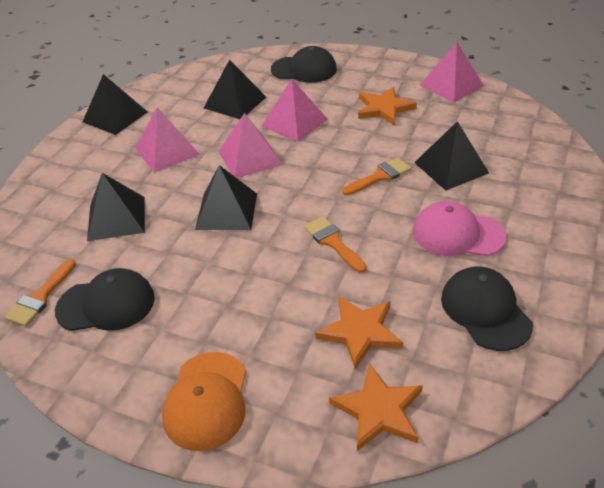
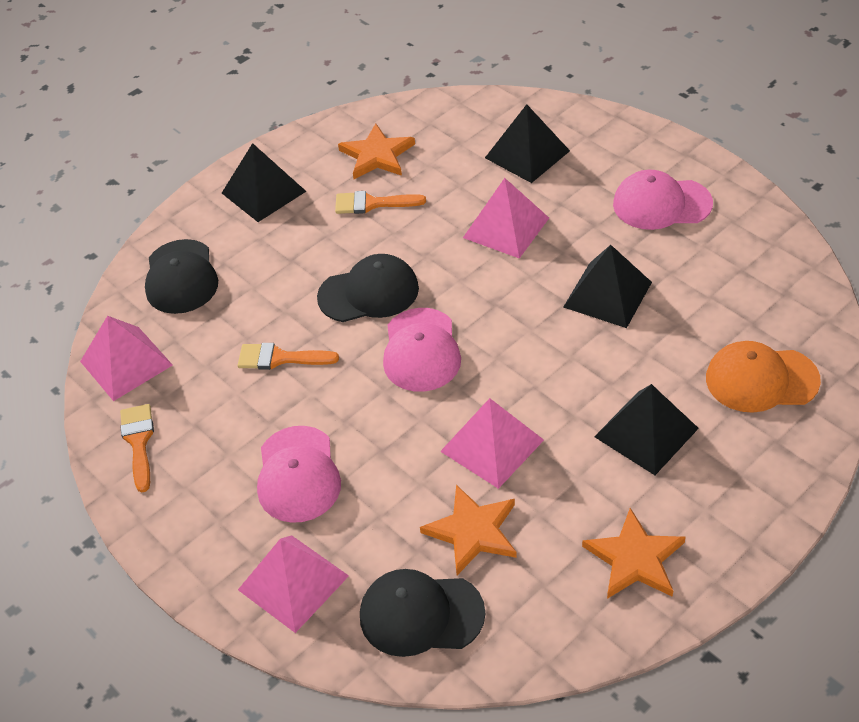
black pyramid: 5 -> 4
pink cap: 1 -> 3

